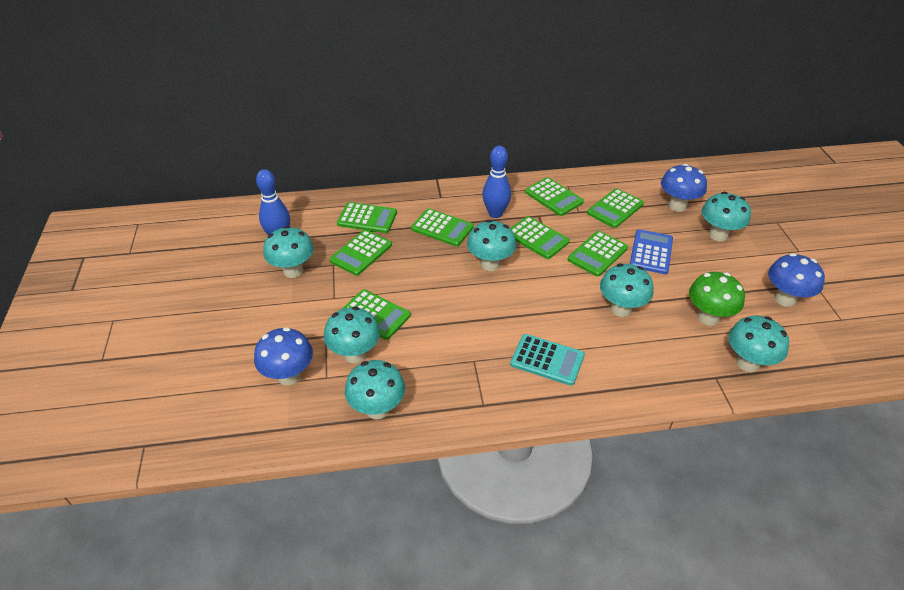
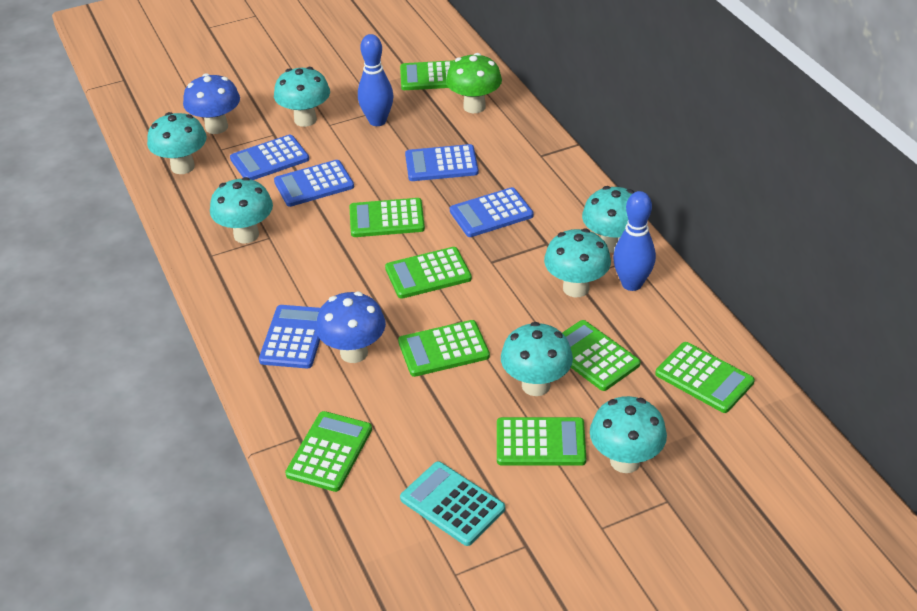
blue calculator: 1 -> 5
blue mushroom: 3 -> 2

